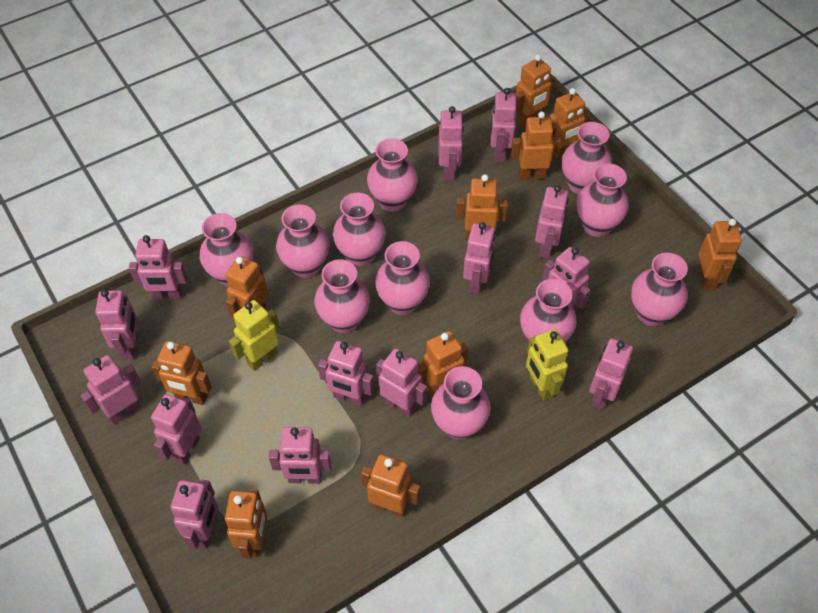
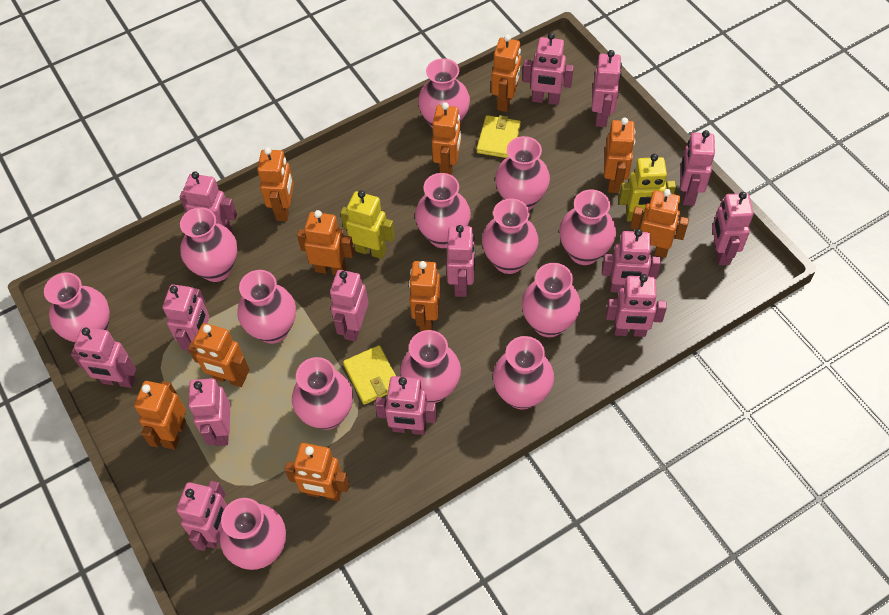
pink vase: 11 -> 13
yellow wallet: 0 -> 2

